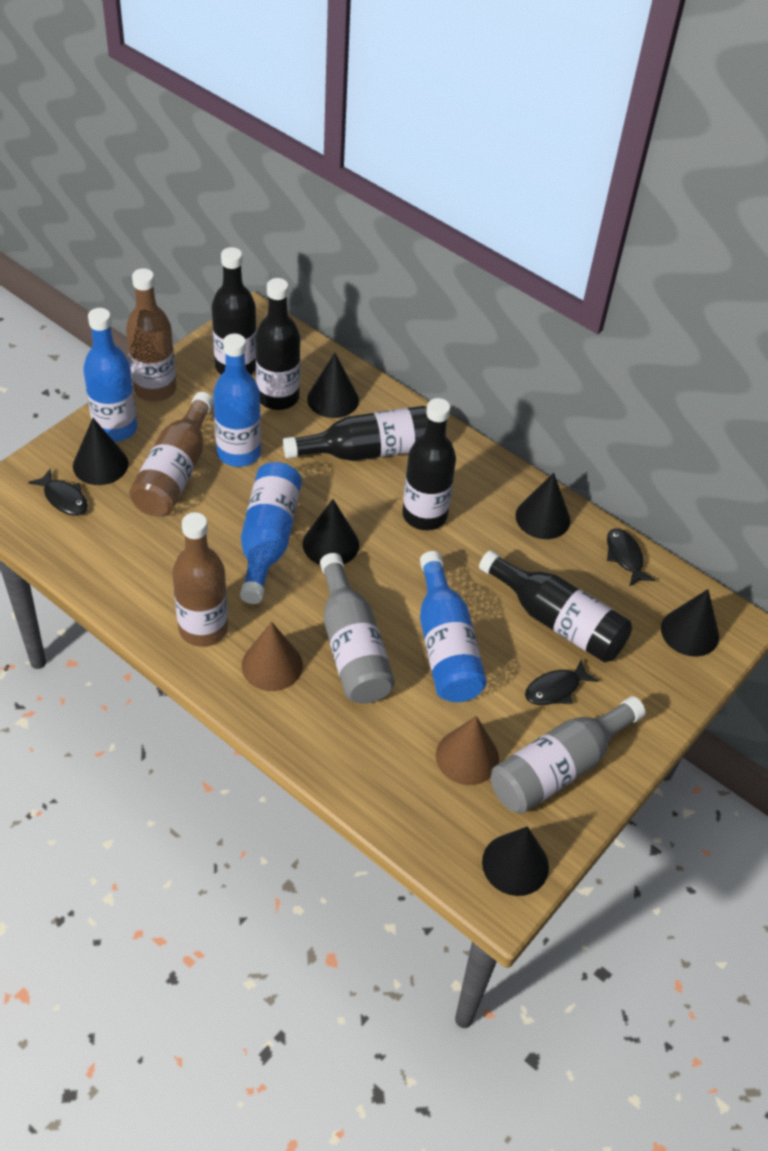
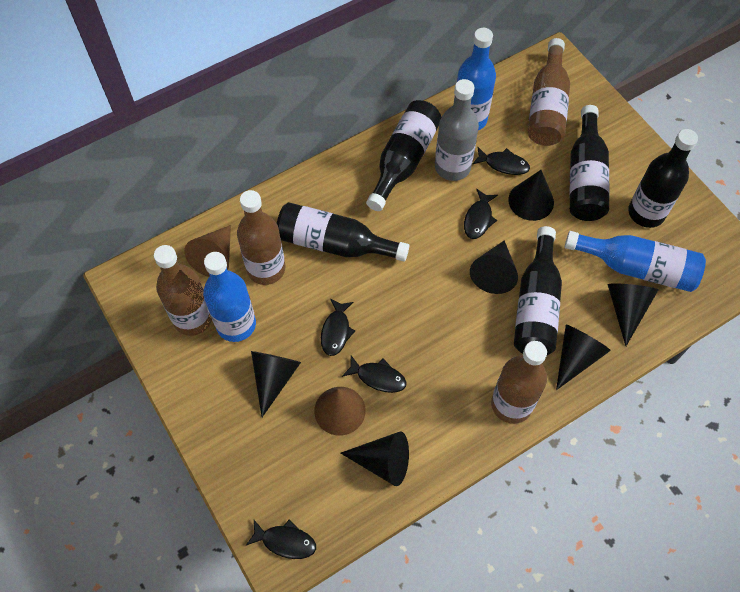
black fish: 3 -> 5
blue bottle: 4 -> 3
brown bottle: 3 -> 4
grey bottle: 2 -> 1

